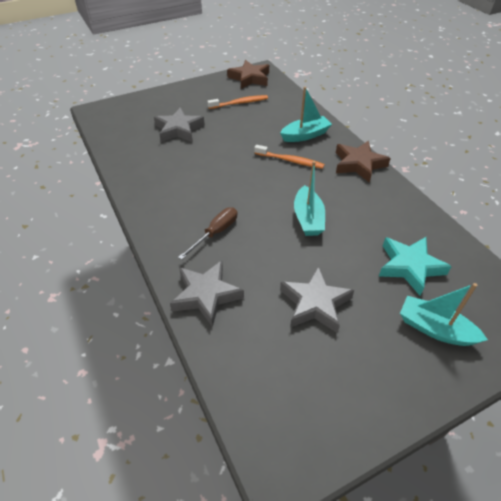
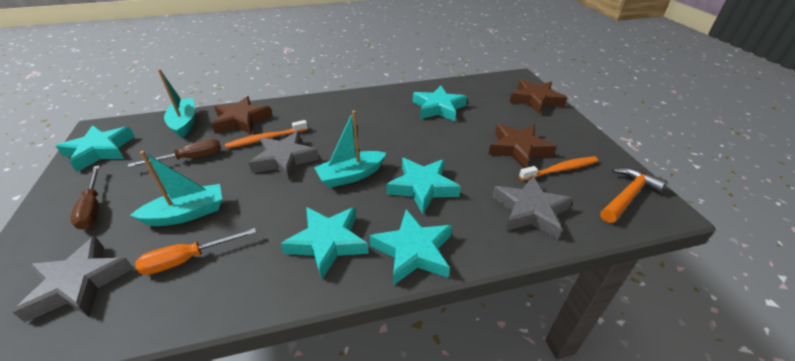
brown screwdriver: 1 -> 2
brown star: 2 -> 3
orange hammer: 0 -> 1
orange screwdriver: 0 -> 1
turquoise star: 1 -> 5

